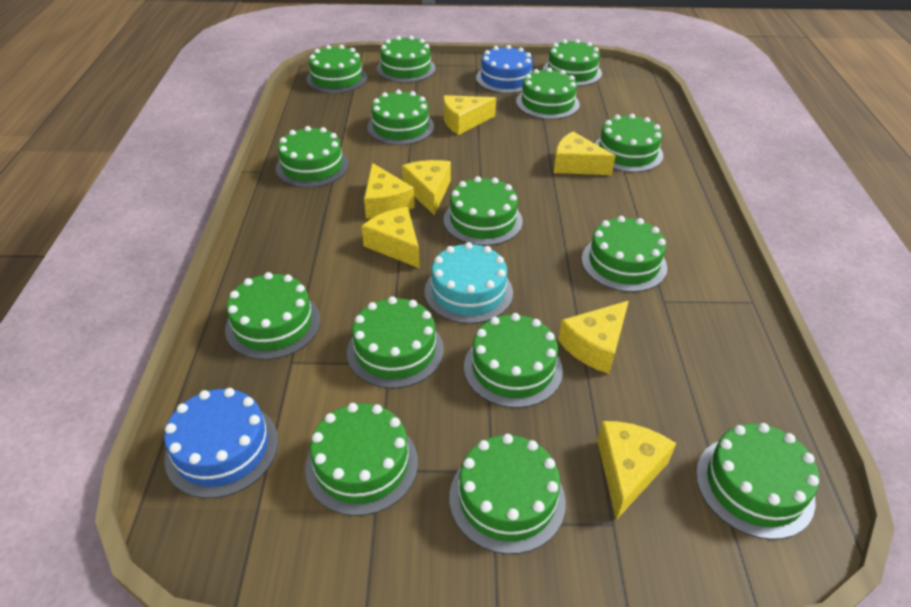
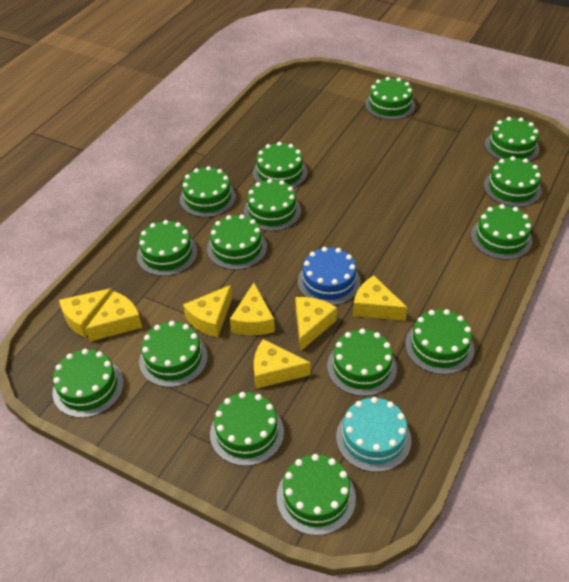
blue cake: 2 -> 1

